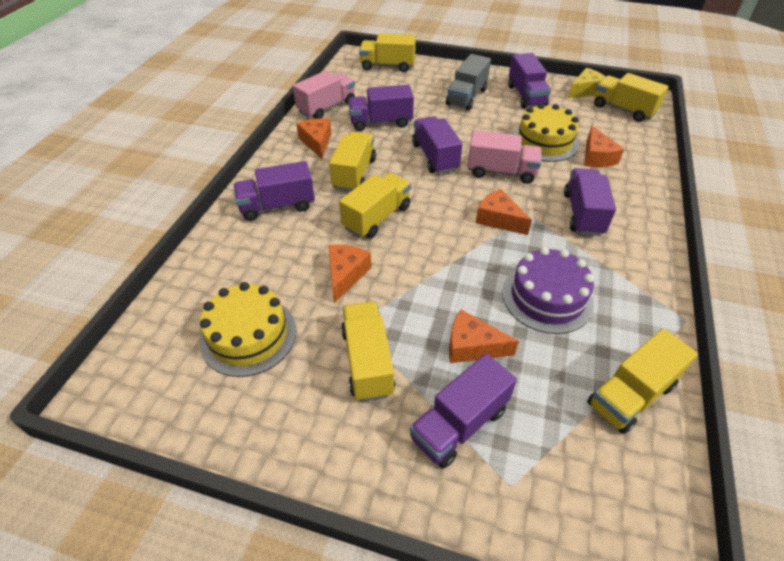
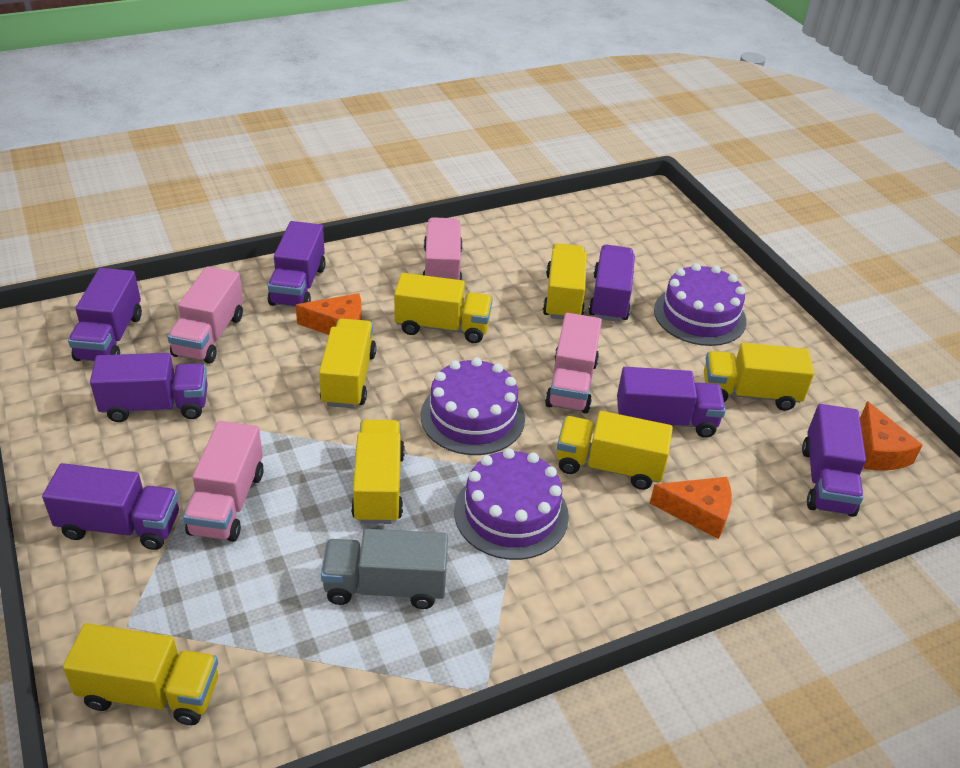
orange cheese: 5 -> 3
pink truck: 2 -> 4
purple cake: 1 -> 3
purple truck: 6 -> 7
yellow cake: 2 -> 0
yellow cheese: 1 -> 0
yellow truck: 6 -> 7

